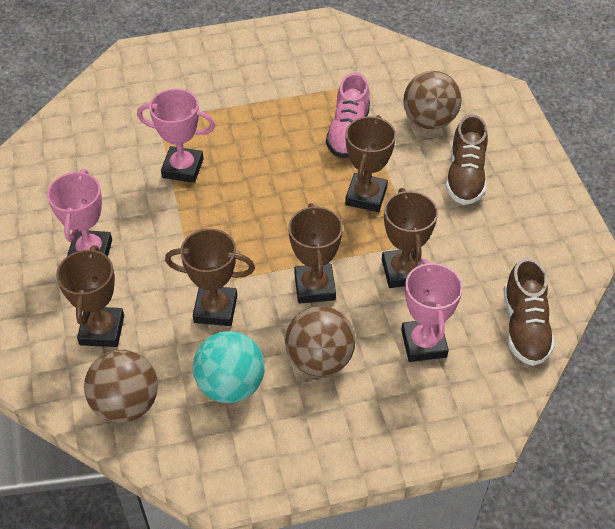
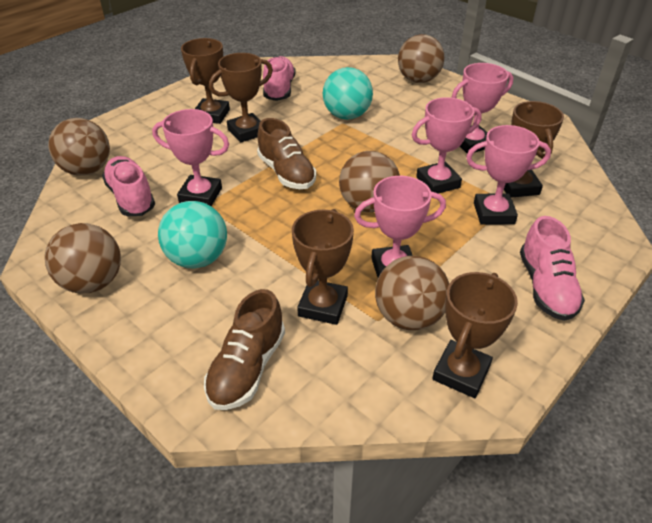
brown ball: 3 -> 5
pink shoe: 1 -> 3
pink trophy: 3 -> 5
turquoise ball: 1 -> 2

